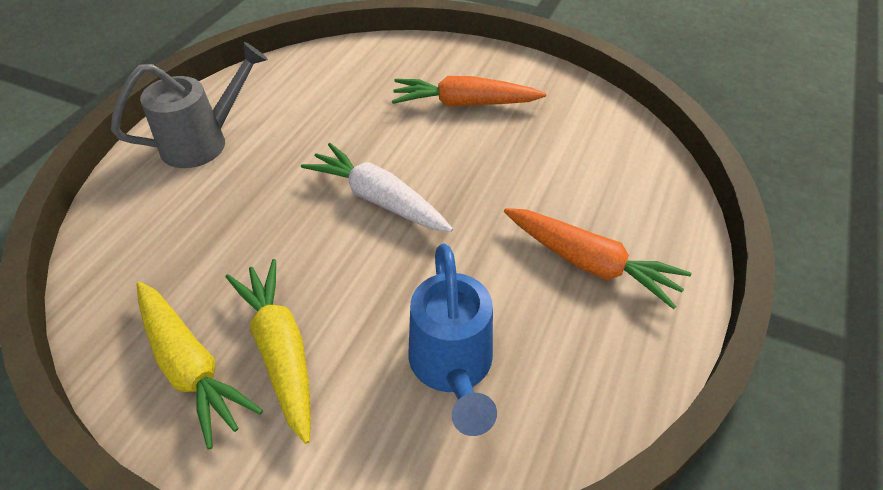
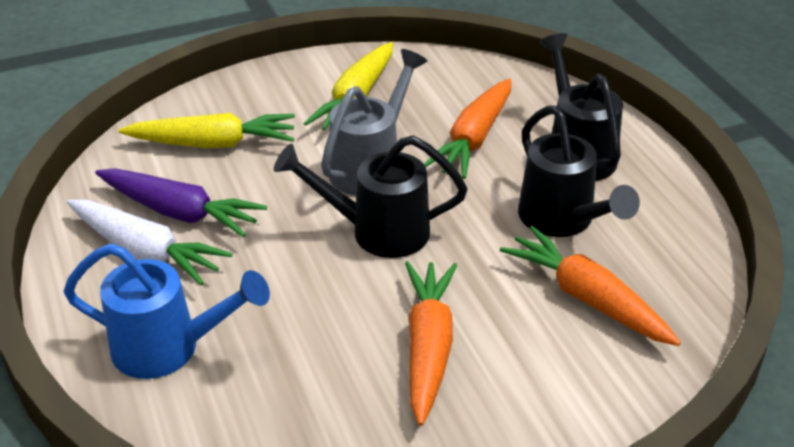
black watering can: 0 -> 3
orange carrot: 2 -> 3
purple carrot: 0 -> 1

